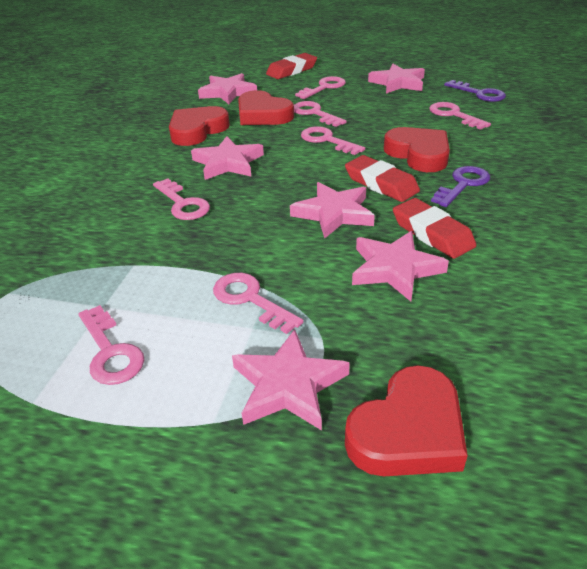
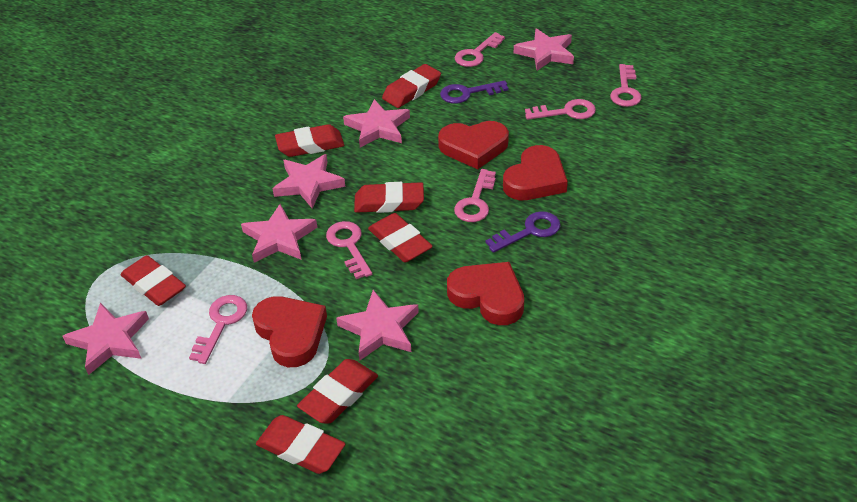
pink key: 7 -> 6
red eraser: 3 -> 7

